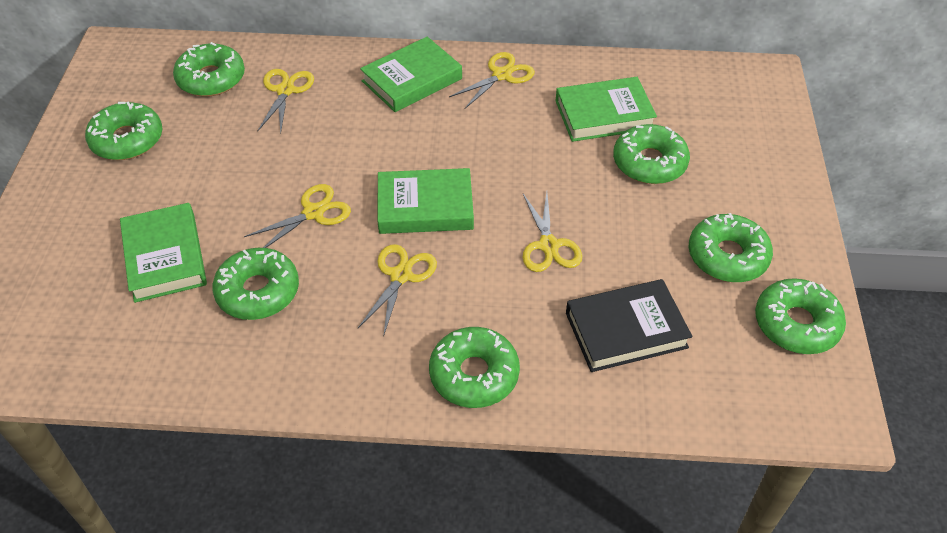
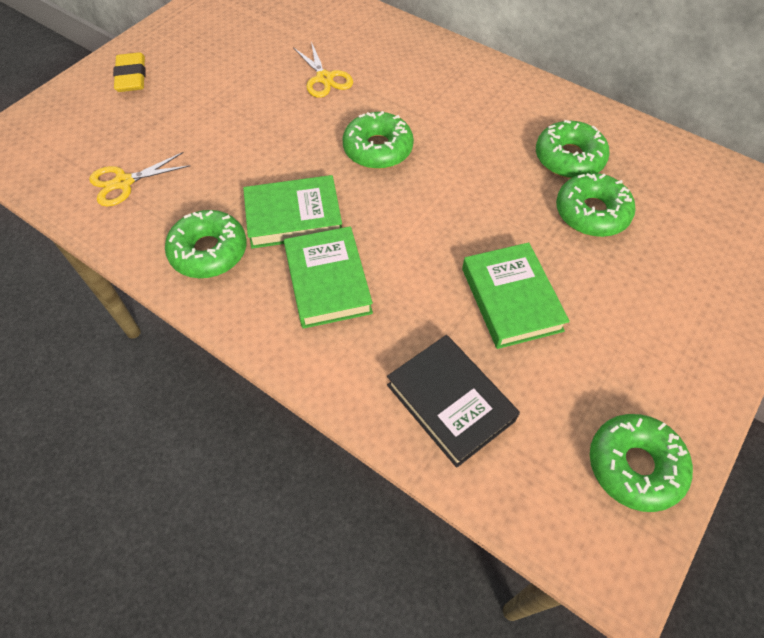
green book: 4 -> 3
green donut: 7 -> 5
yellow eraser: 0 -> 1
yellow scissors: 5 -> 2

